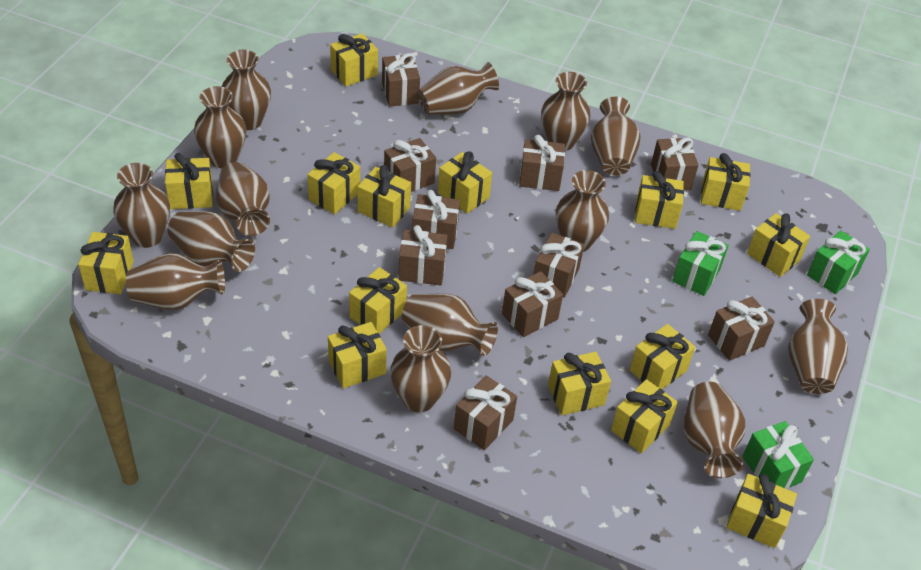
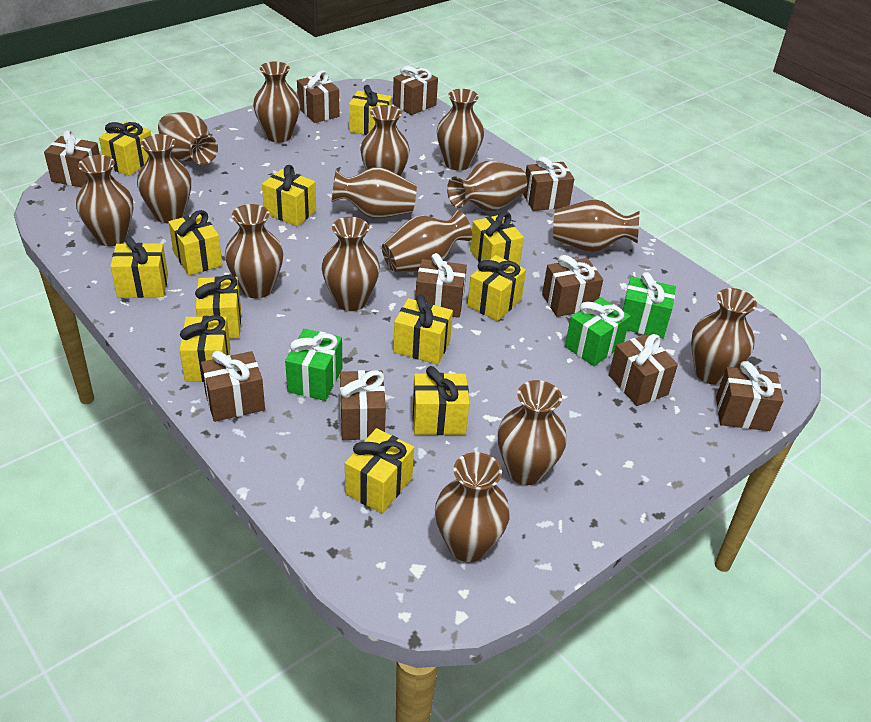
brown vase: 14 -> 15
yellow gift: 15 -> 12

